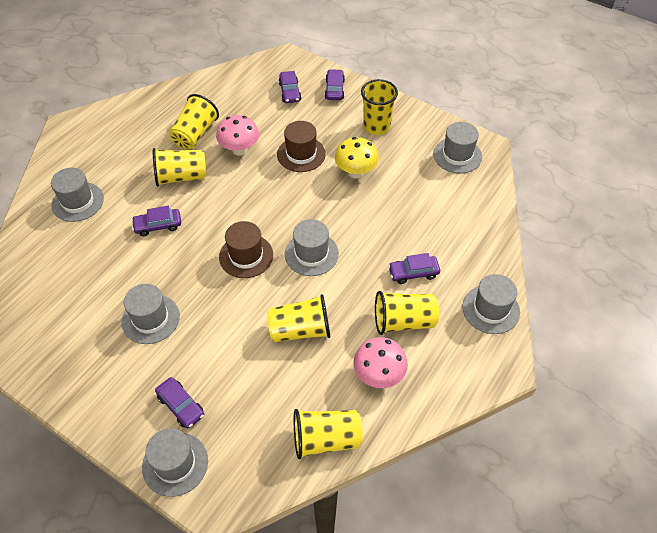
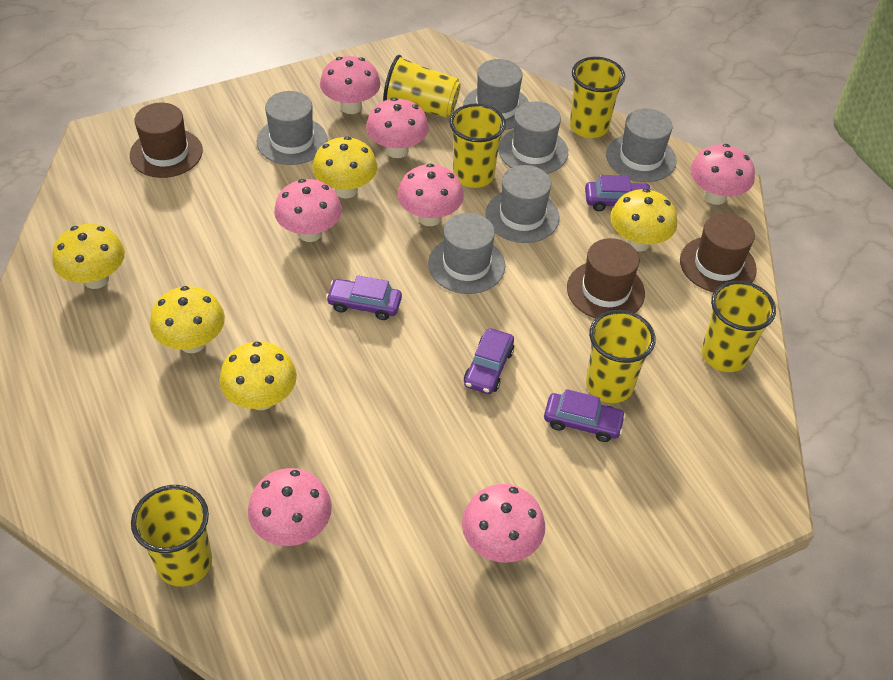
brown hat: 2 -> 3
pink mushroom: 2 -> 7
purple car: 5 -> 4
yellow mushroom: 1 -> 5

